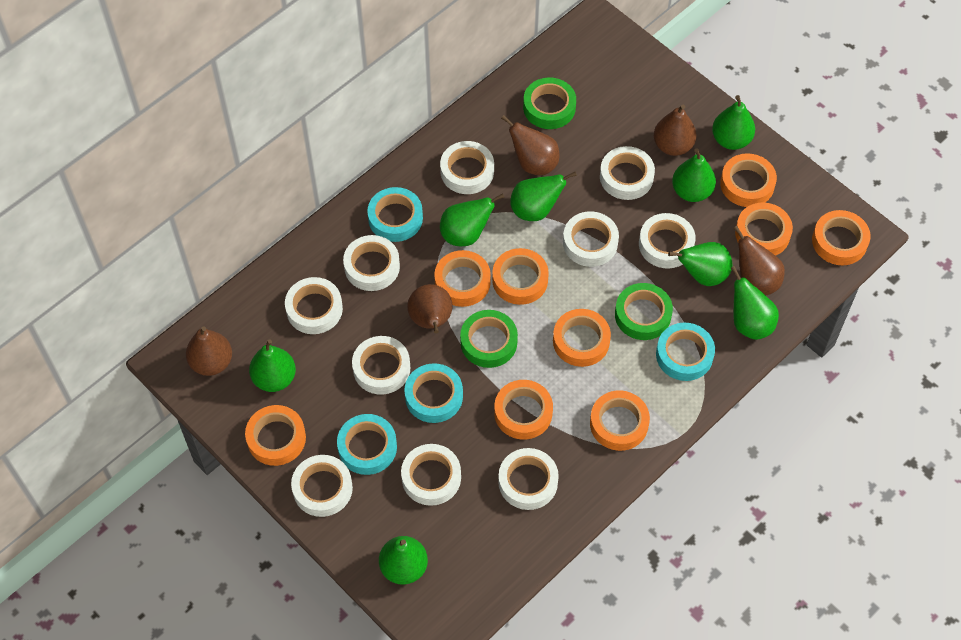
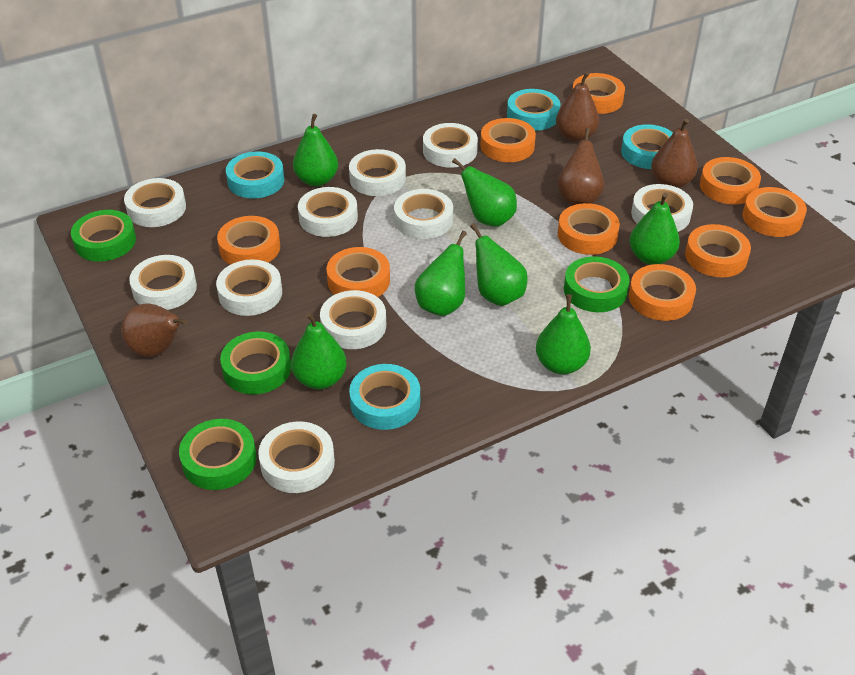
brown pear: 5 -> 4
green pear: 8 -> 7
green tape: 3 -> 4

